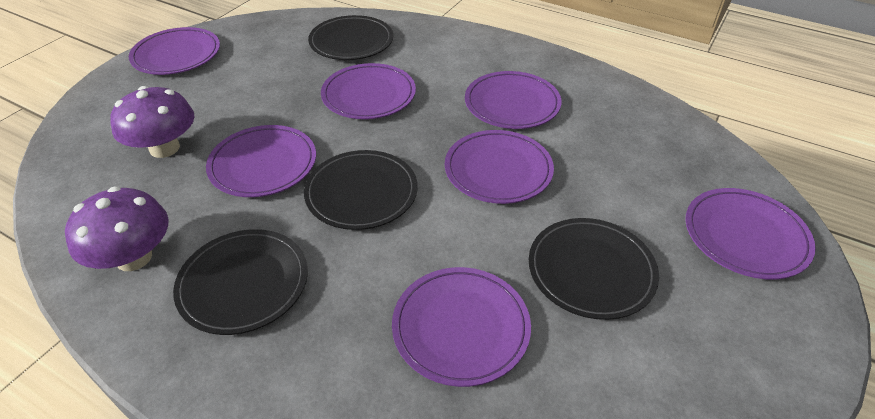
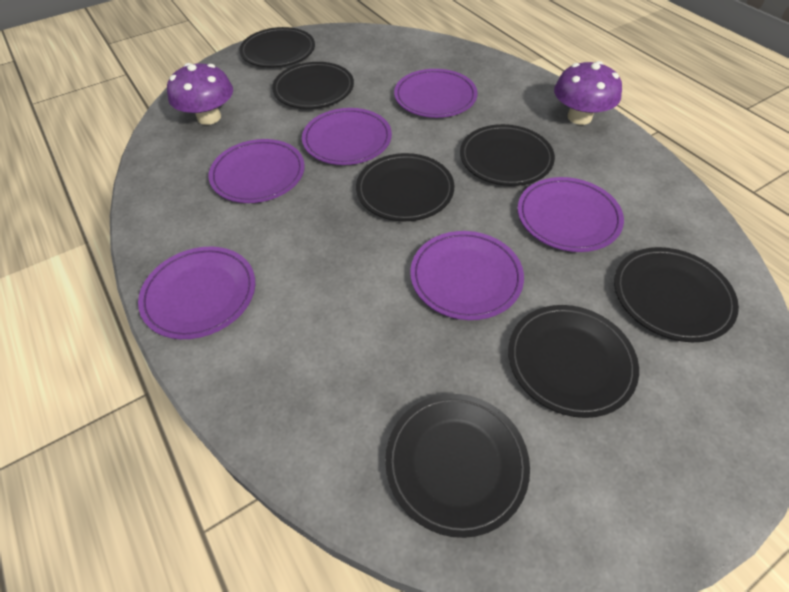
black plate: 4 -> 7
purple plate: 7 -> 6

